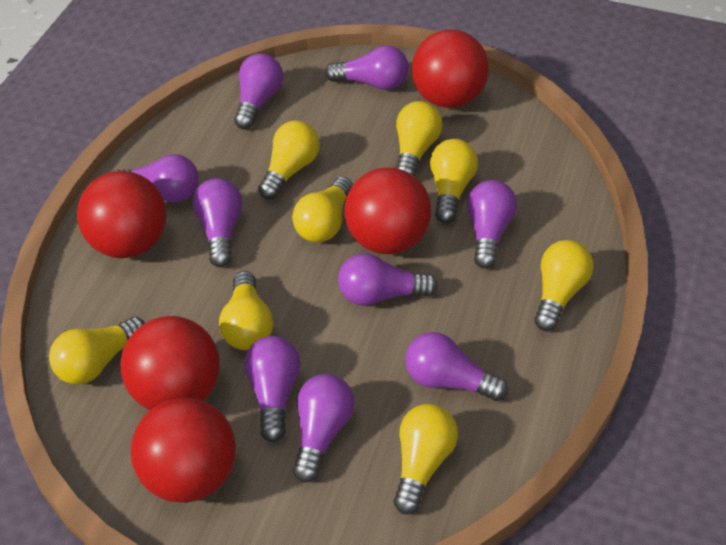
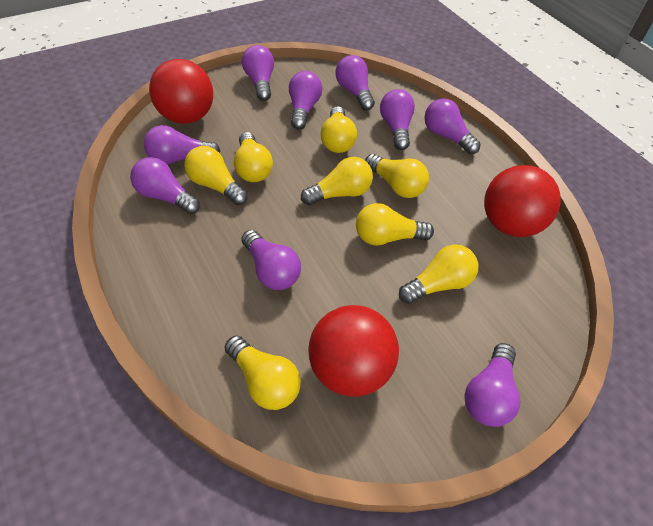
red ball: 5 -> 3

